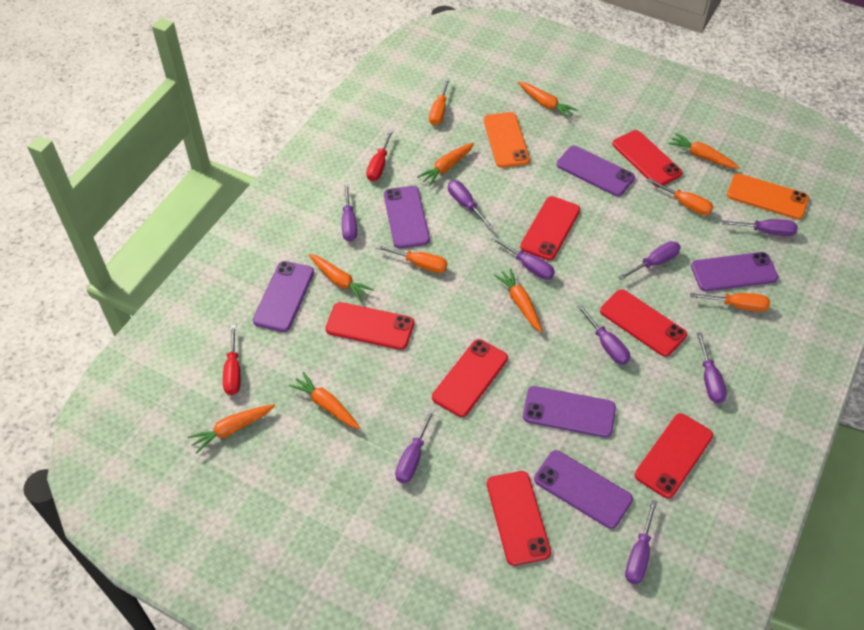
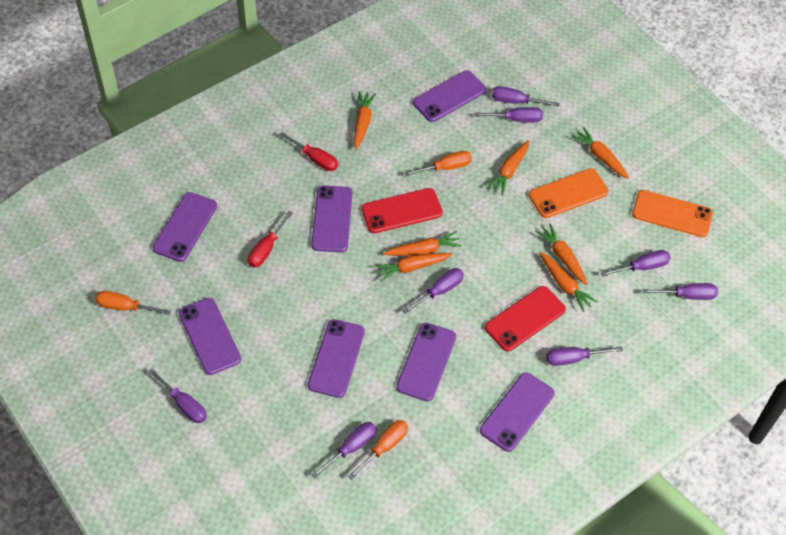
orange screwdriver: 4 -> 3
purple phone: 6 -> 7
purple screwdriver: 9 -> 8
red phone: 7 -> 2

